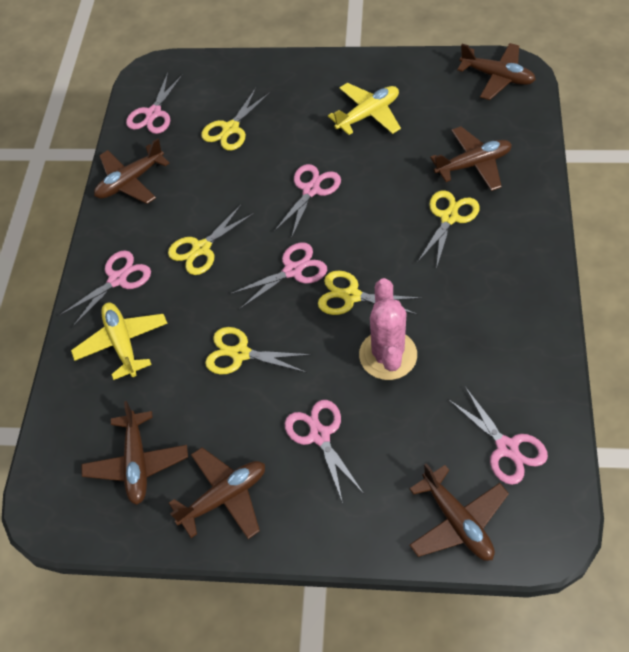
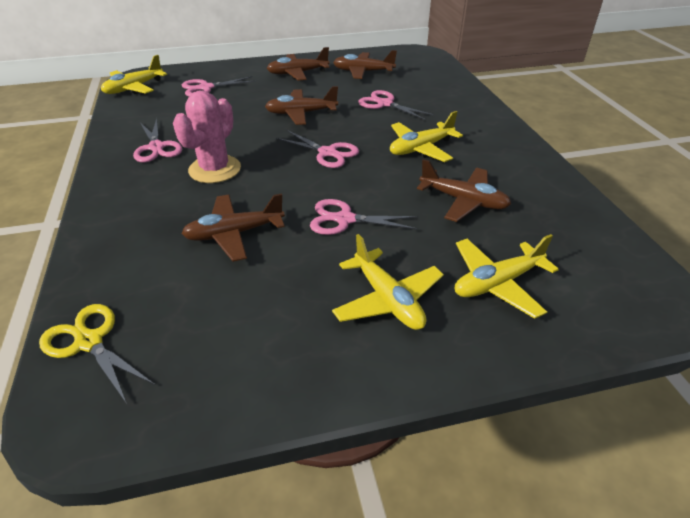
brown plane: 6 -> 5
pink scissors: 6 -> 5
yellow plane: 2 -> 4
yellow scissors: 5 -> 1

